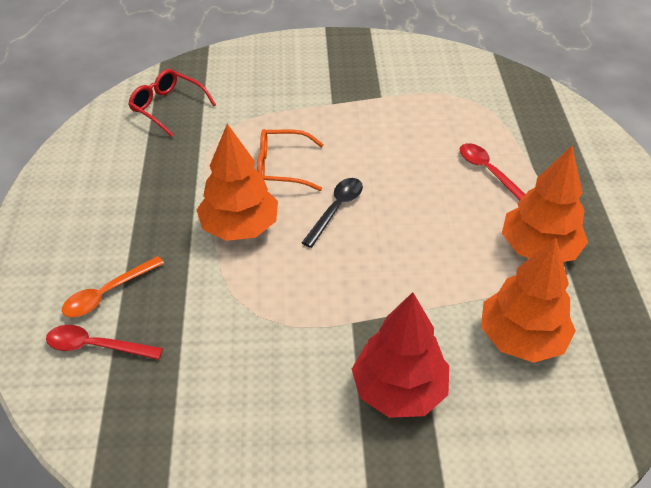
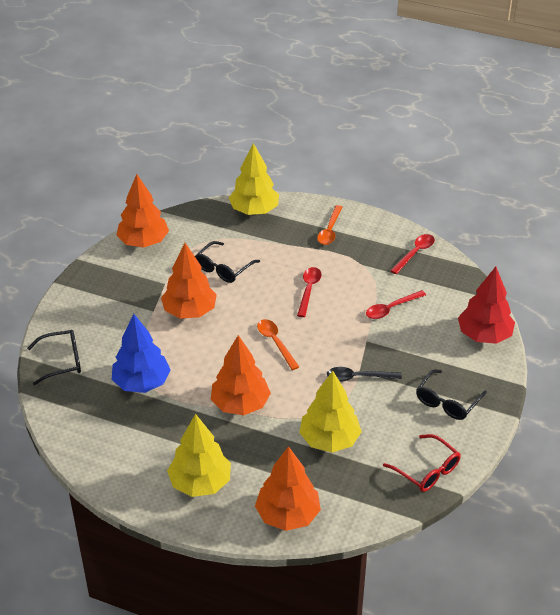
black glasses: 0 -> 3
blue tree: 0 -> 1
orange glasses: 1 -> 0
orange spoon: 1 -> 2
orange tree: 3 -> 4
red spoon: 2 -> 3
yellow tree: 0 -> 3

